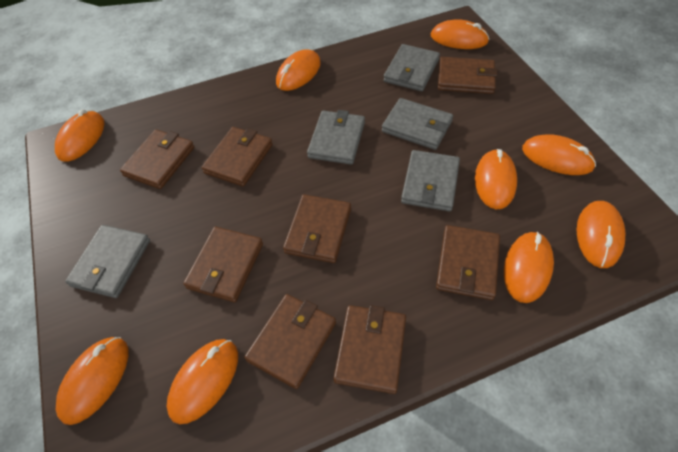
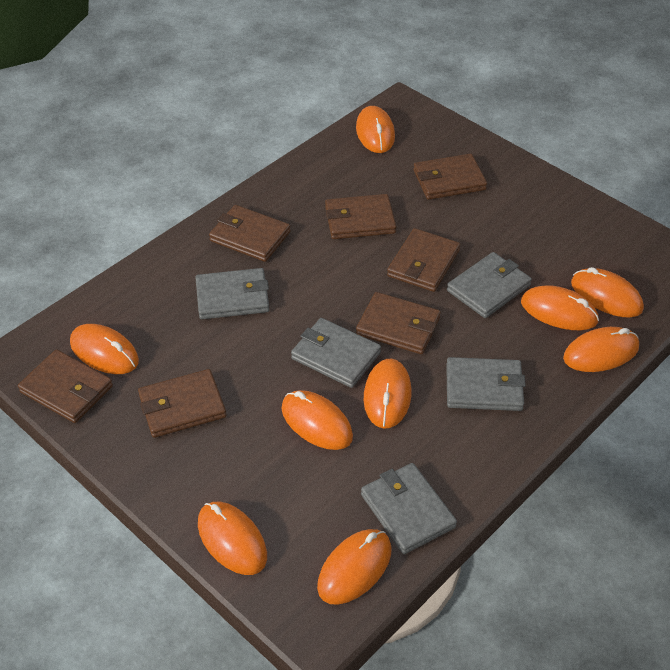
brown wallet: 8 -> 7

